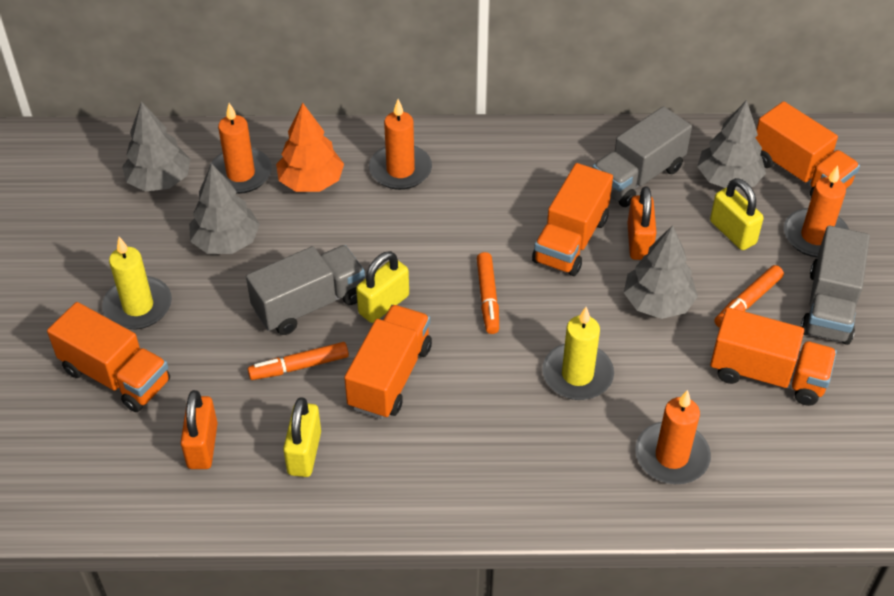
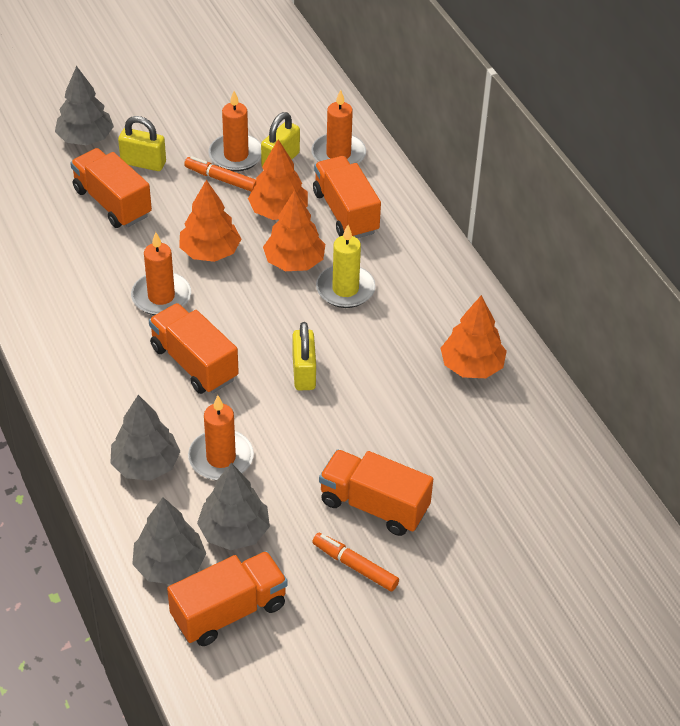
grey truck: 3 -> 0
orange marker: 3 -> 2
orange padlock: 2 -> 0
orange tree: 1 -> 4
yellow candle: 2 -> 1

